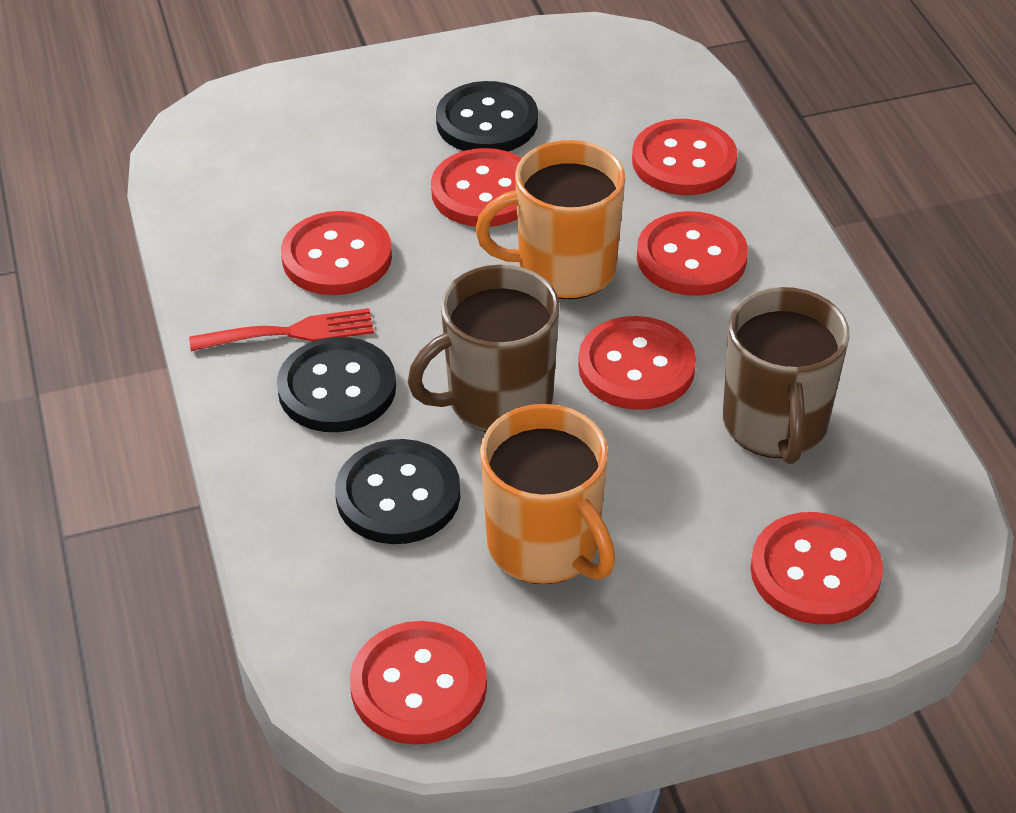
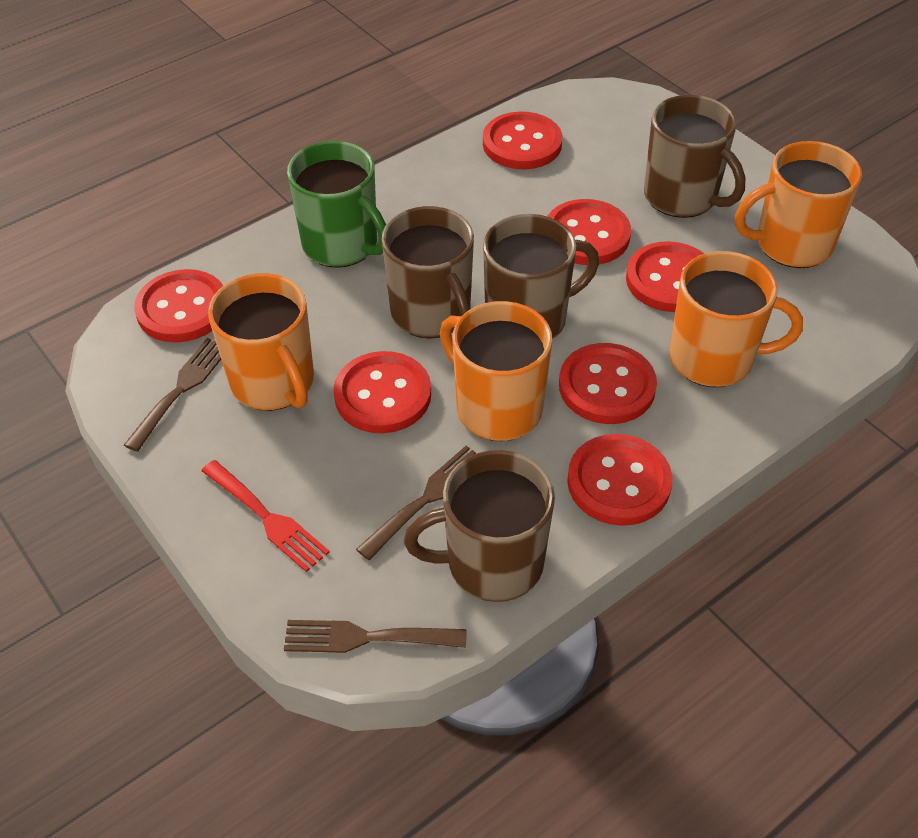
black button: 3 -> 0
brown fork: 0 -> 3
brown mug: 2 -> 4
green mug: 0 -> 1
orange mug: 2 -> 4

